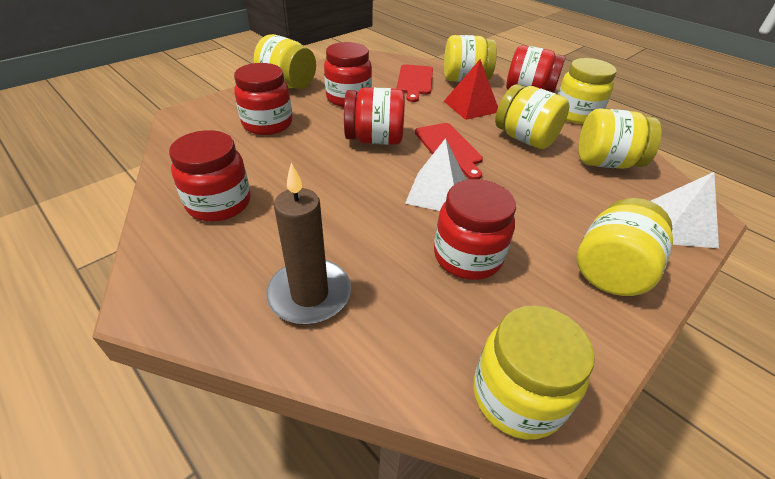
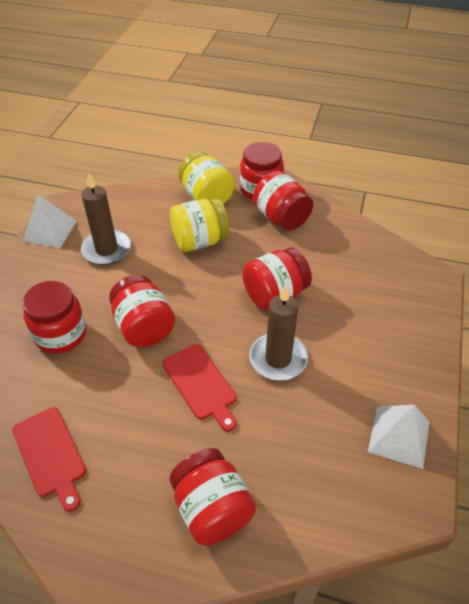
brown candle: 1 -> 2
red pyramid: 1 -> 0
yellow jar: 7 -> 2

